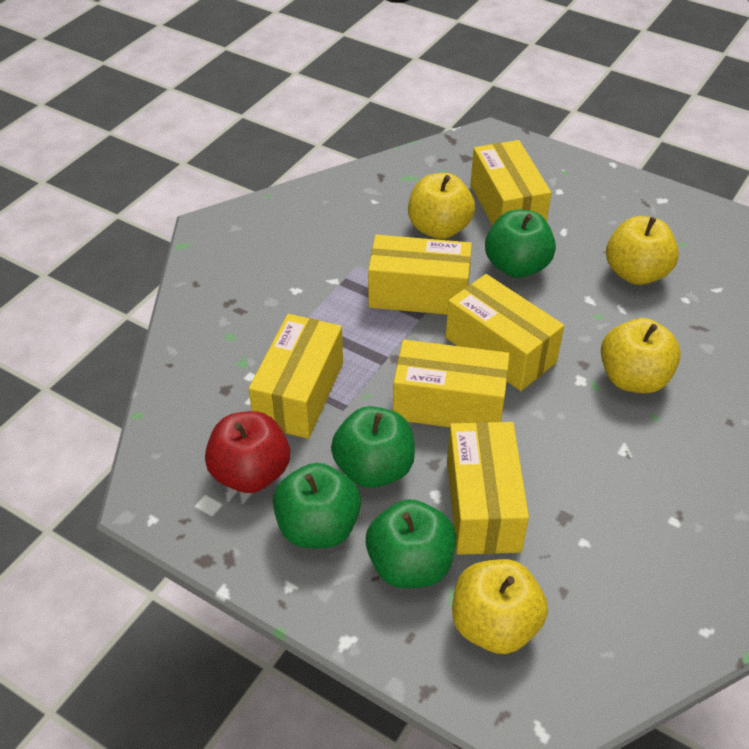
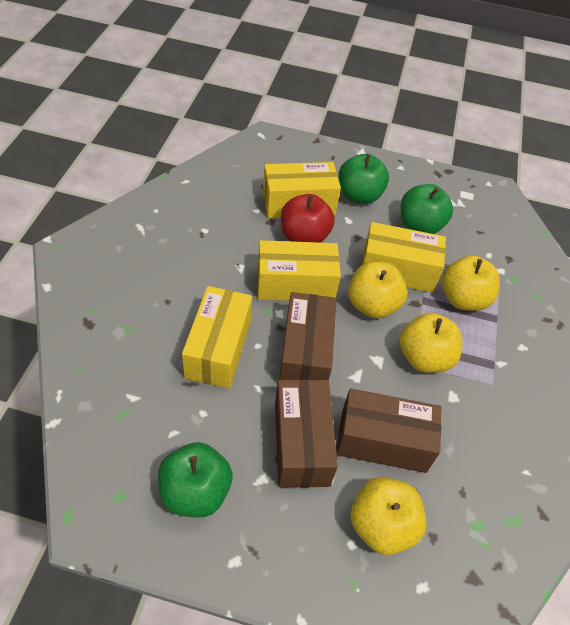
brown box: 0 -> 3
green apple: 4 -> 3
yellow box: 6 -> 4

